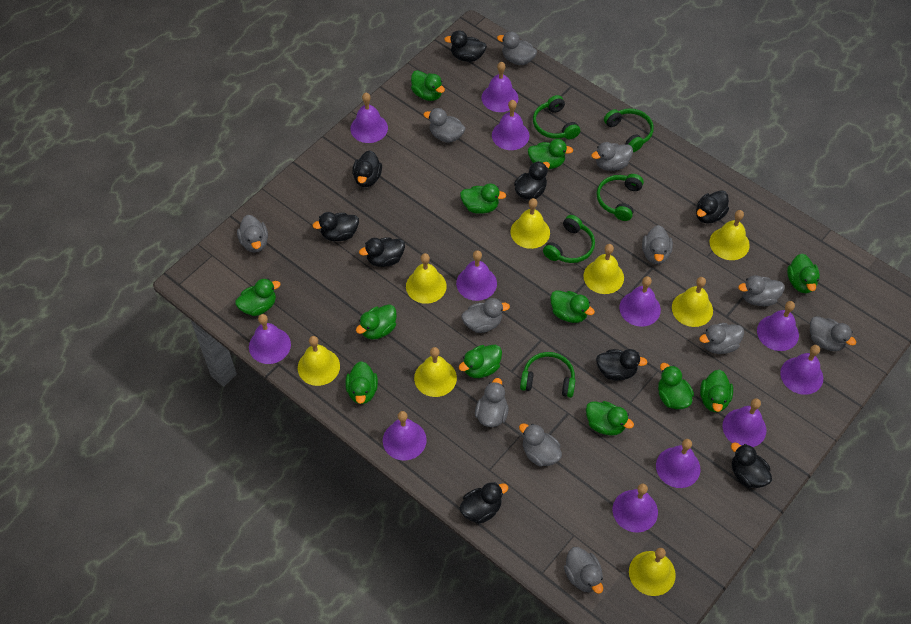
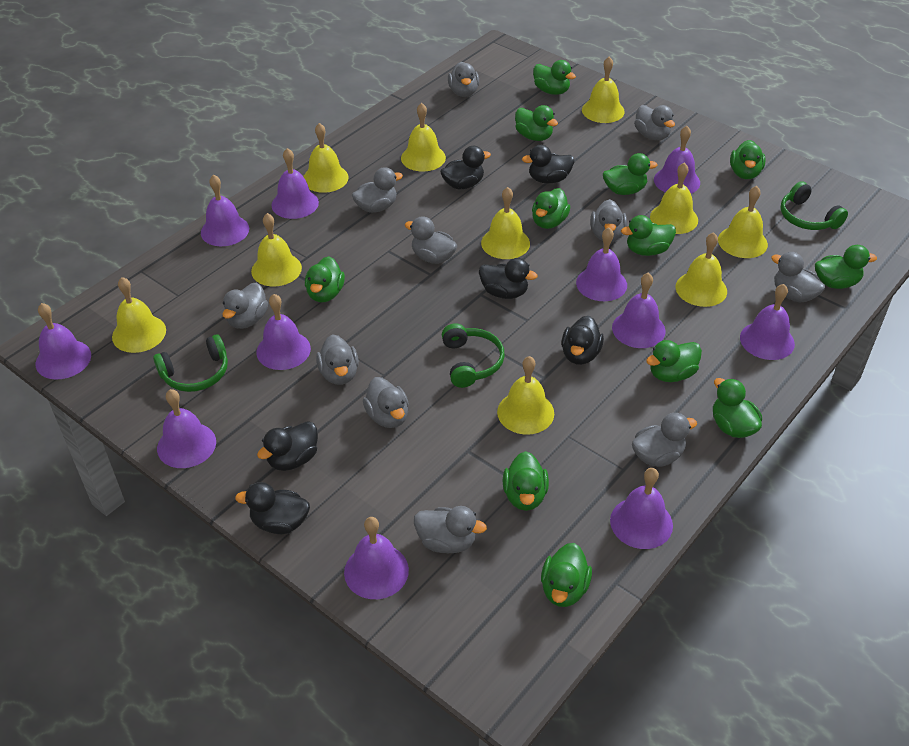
black duck: 9 -> 6
green headphones: 5 -> 3
grey duck: 12 -> 11
purple bell: 12 -> 11
yellow bell: 8 -> 10

